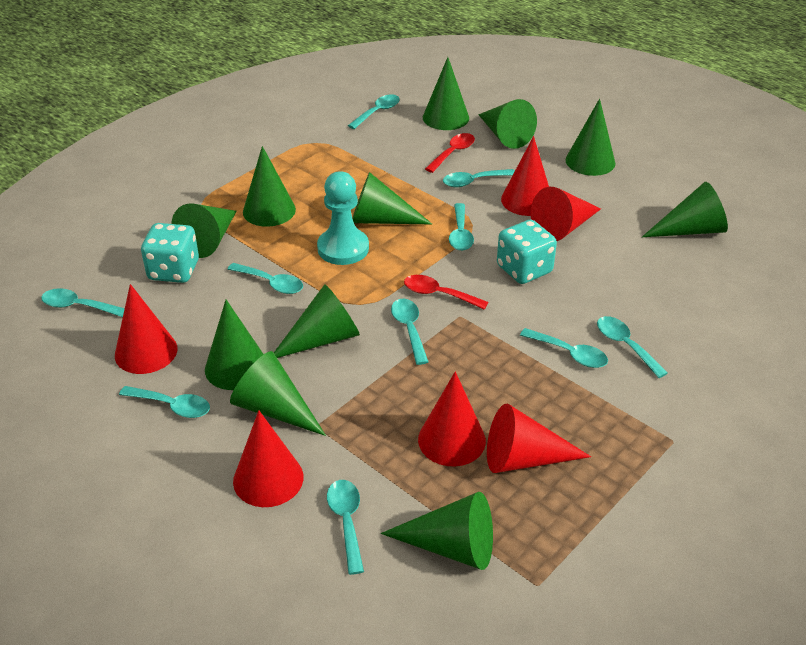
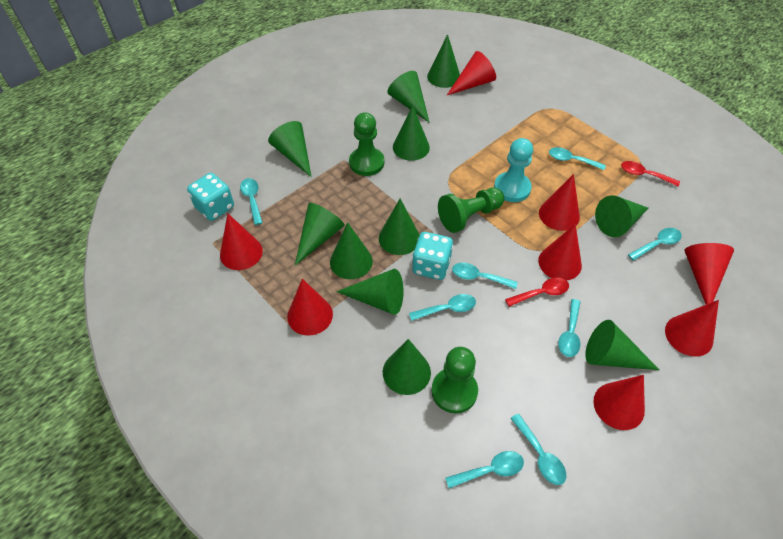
green pawn: 0 -> 3
red cone: 6 -> 8
turquoise spoon: 10 -> 8

